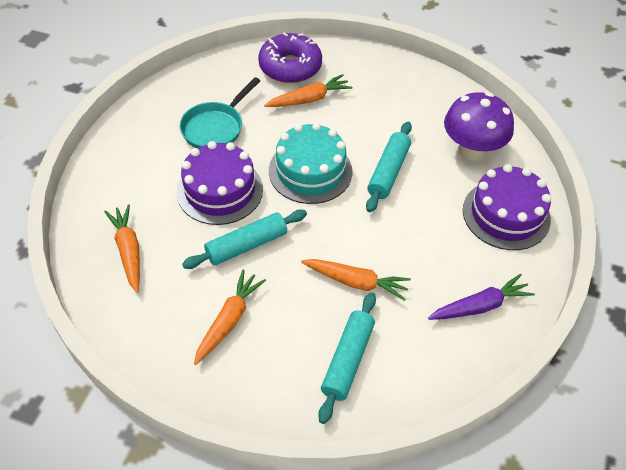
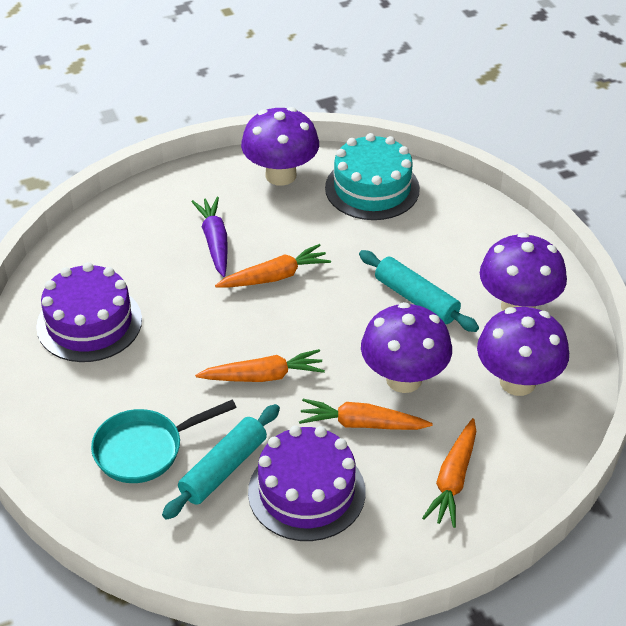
purple donut: 1 -> 0
purple mushroom: 1 -> 4
turquoise rolling pin: 3 -> 2

